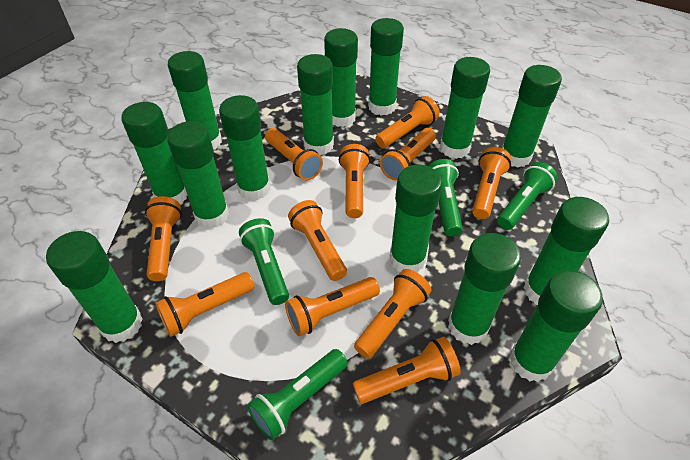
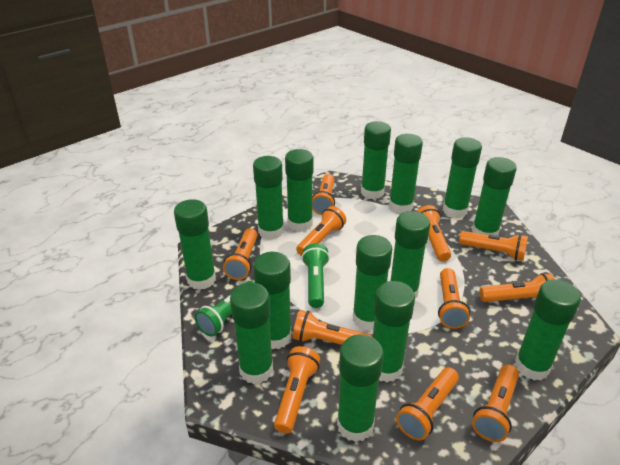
green flashlight: 4 -> 2

